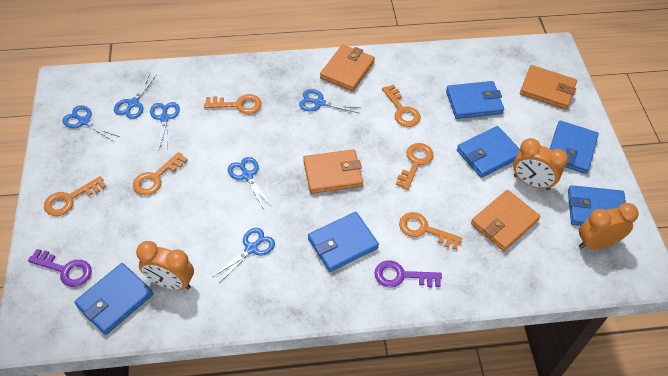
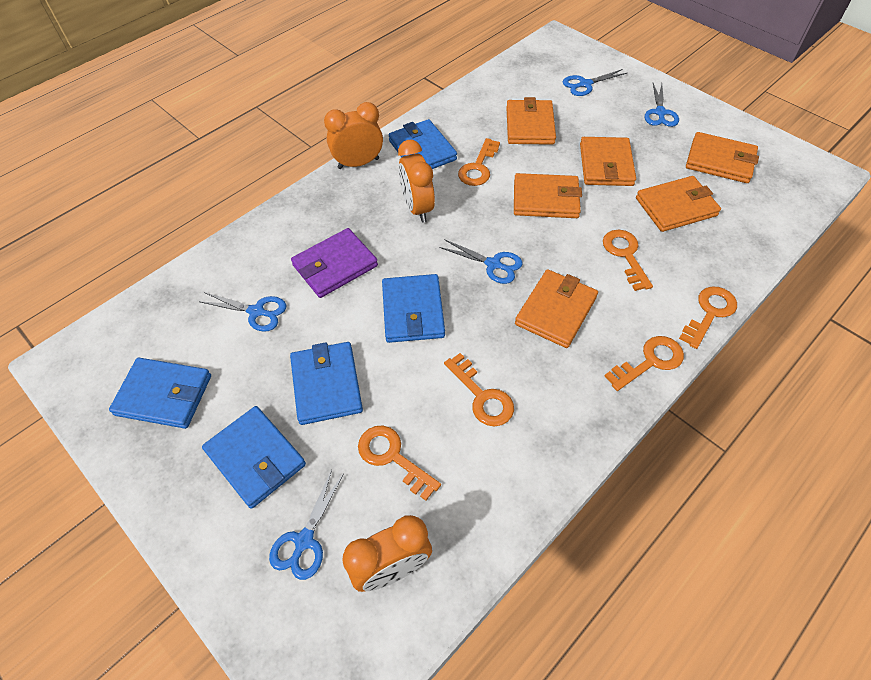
blue scissors: 6 -> 5
blue wallet: 6 -> 5
orange wallet: 4 -> 6
purple key: 2 -> 0
purple wallet: 0 -> 1

